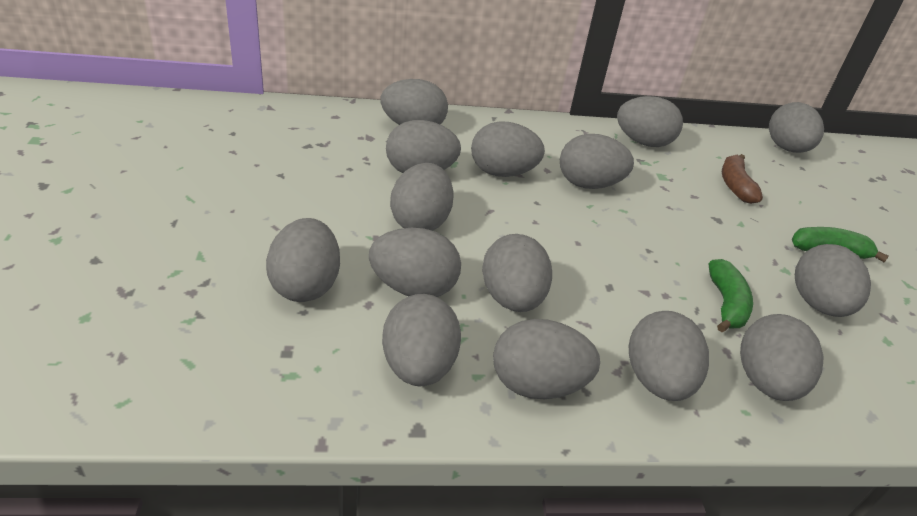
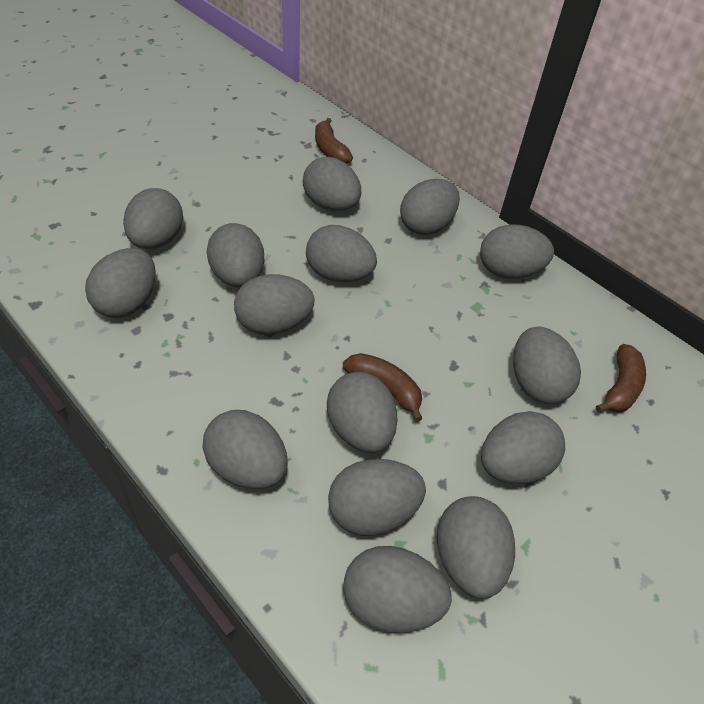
brown banana: 1 -> 3
green banana: 2 -> 0

